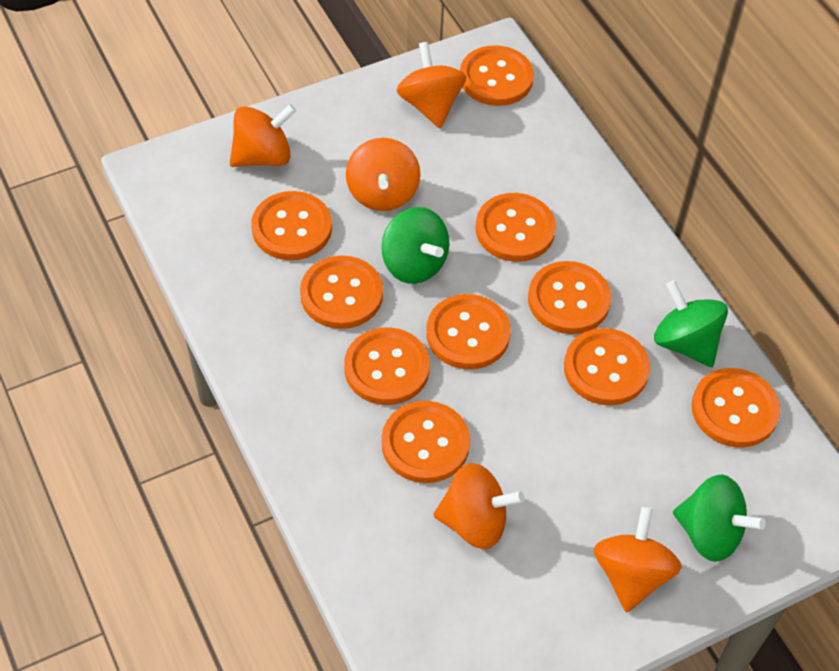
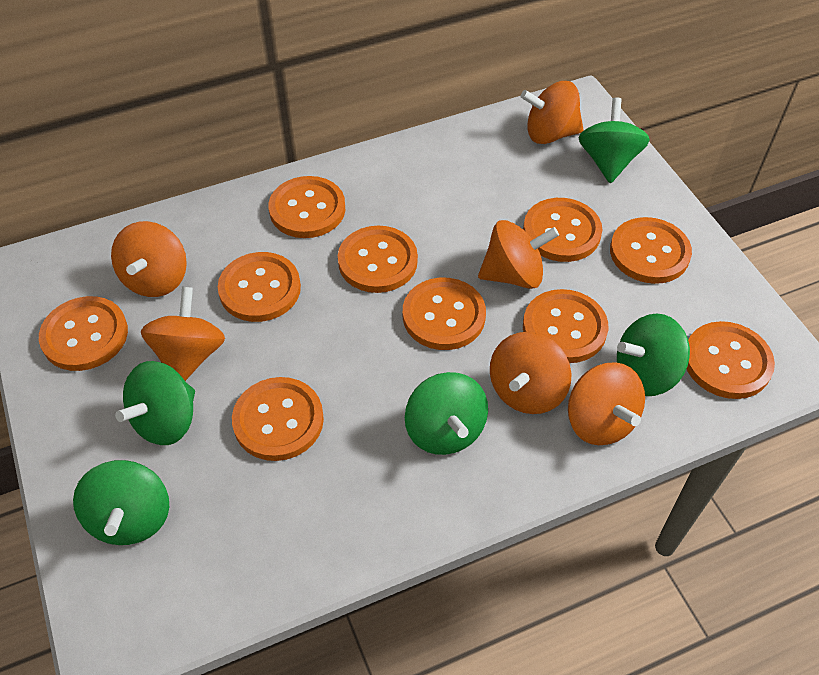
green spinning top: 3 -> 5
orange spinning top: 5 -> 6

